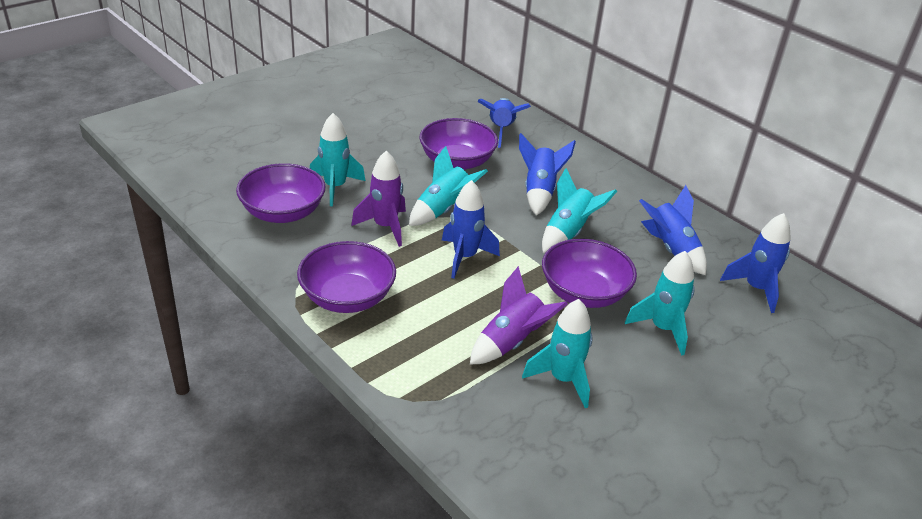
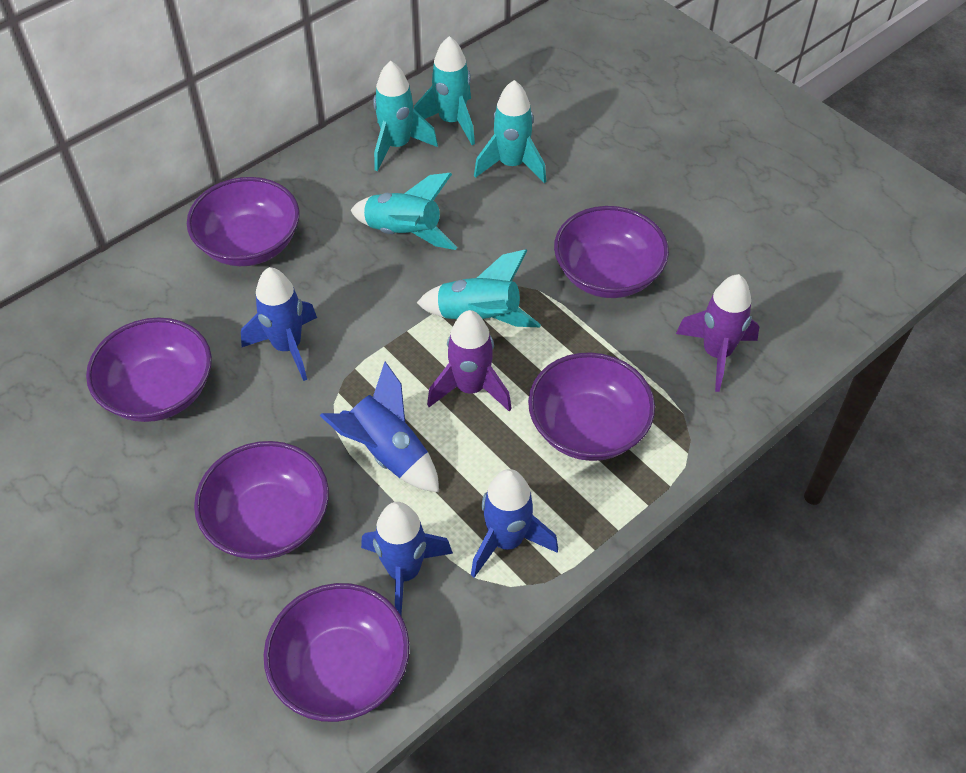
blue rocket: 5 -> 4
purple bowl: 4 -> 6

